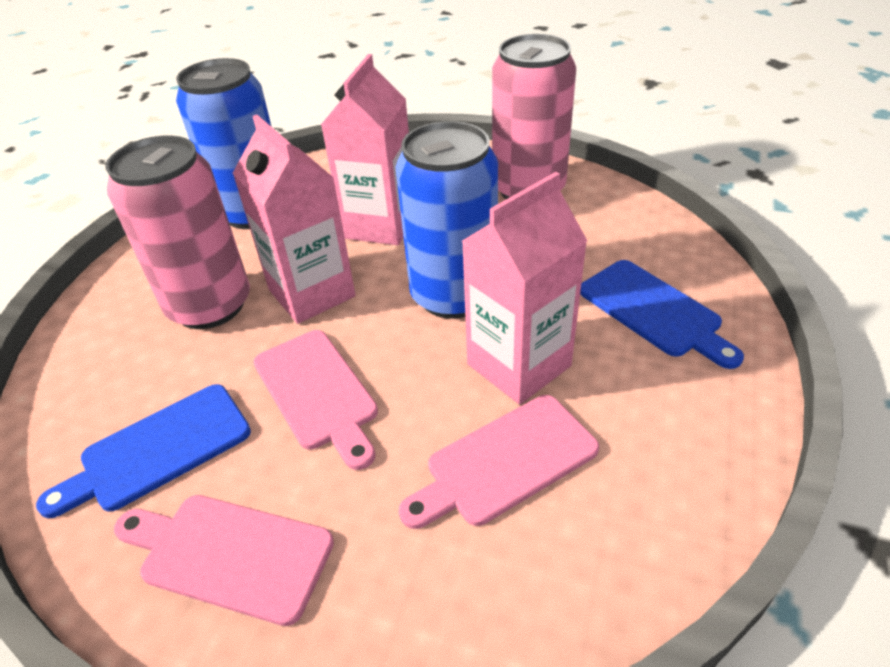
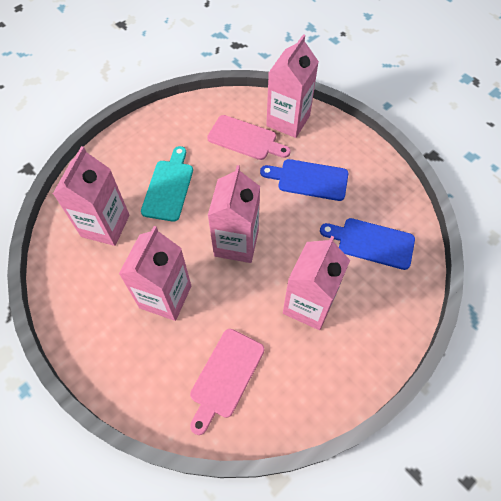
blue can: 2 -> 0
pink can: 2 -> 0
pink carton: 3 -> 5
pink cutting board: 3 -> 2
turquoise cutting board: 0 -> 1

